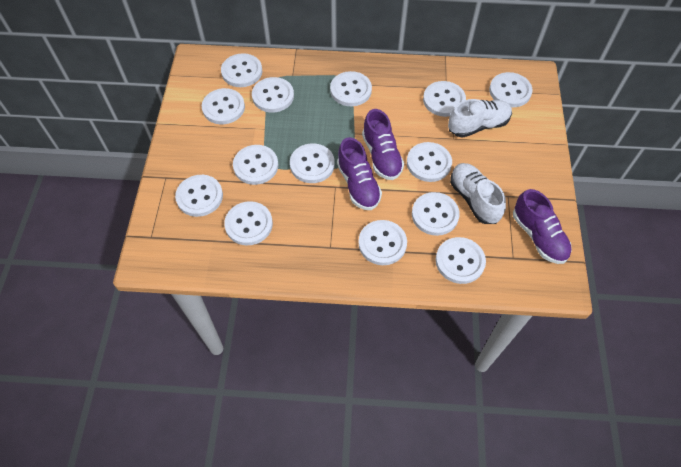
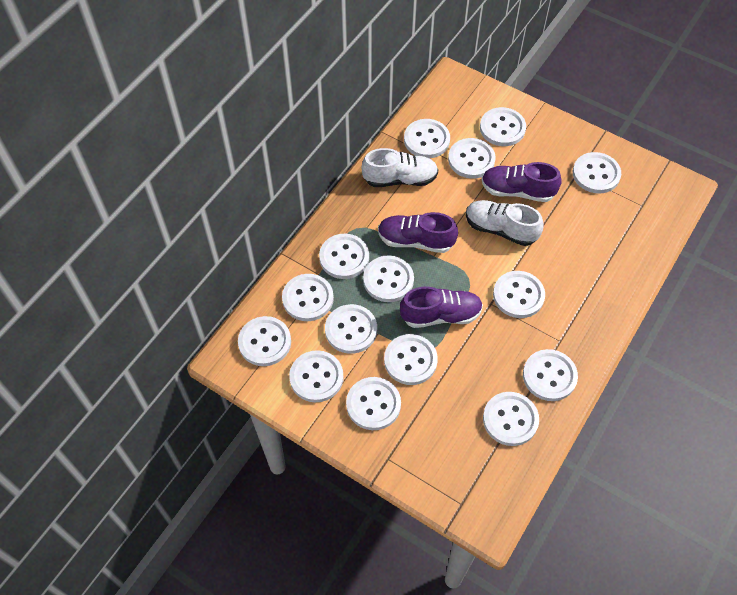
white button: 14 -> 15

